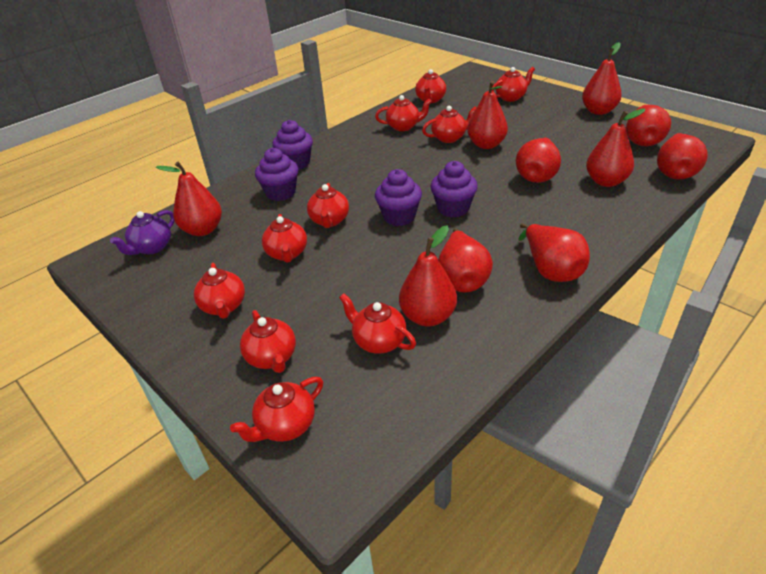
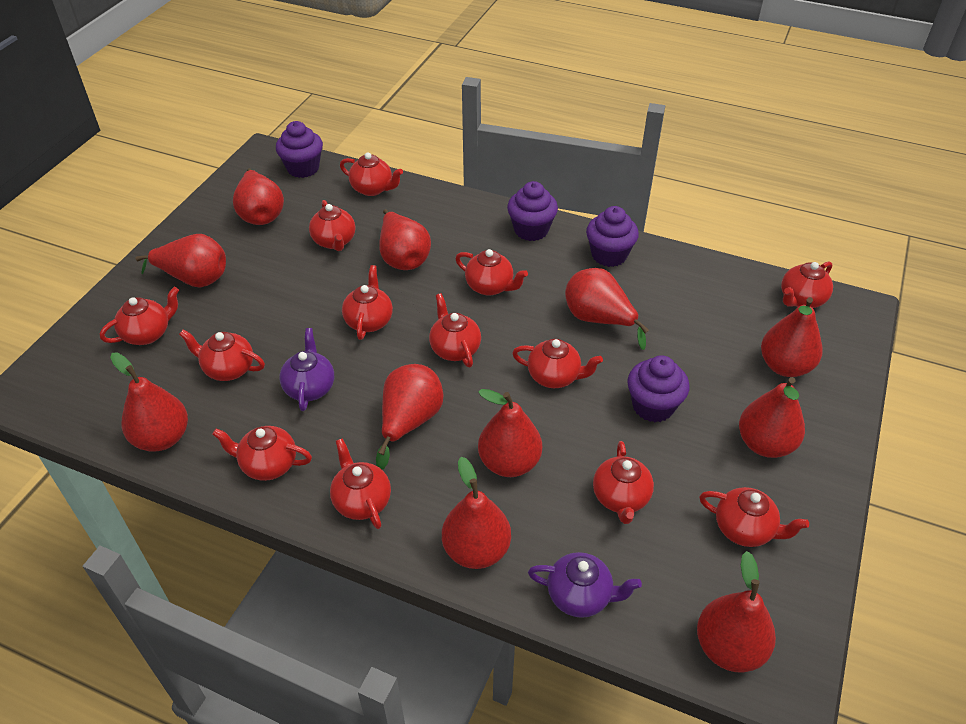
purple teapot: 1 -> 2
red pear: 10 -> 11
red teapot: 10 -> 13

